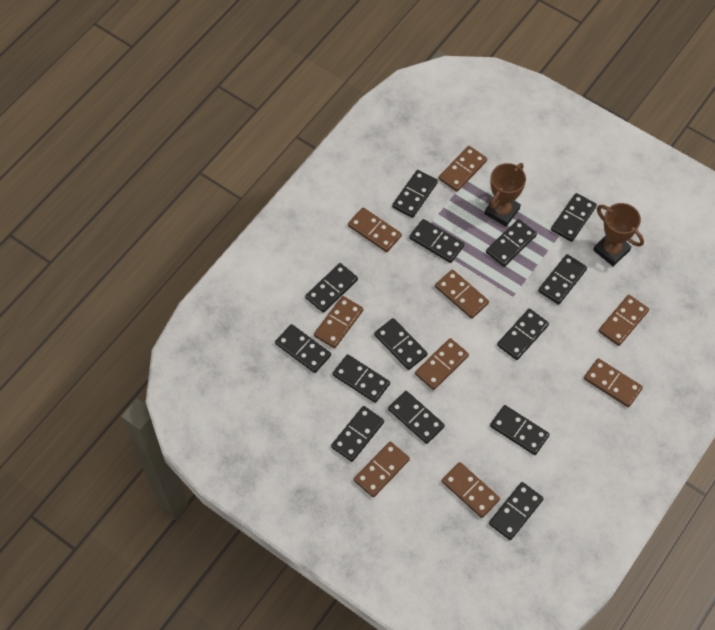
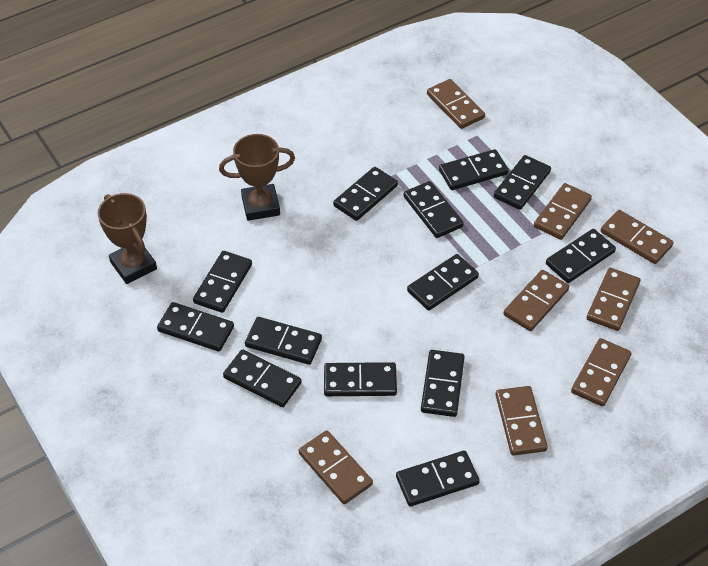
black domino: 14 -> 13
brown domino: 9 -> 8

